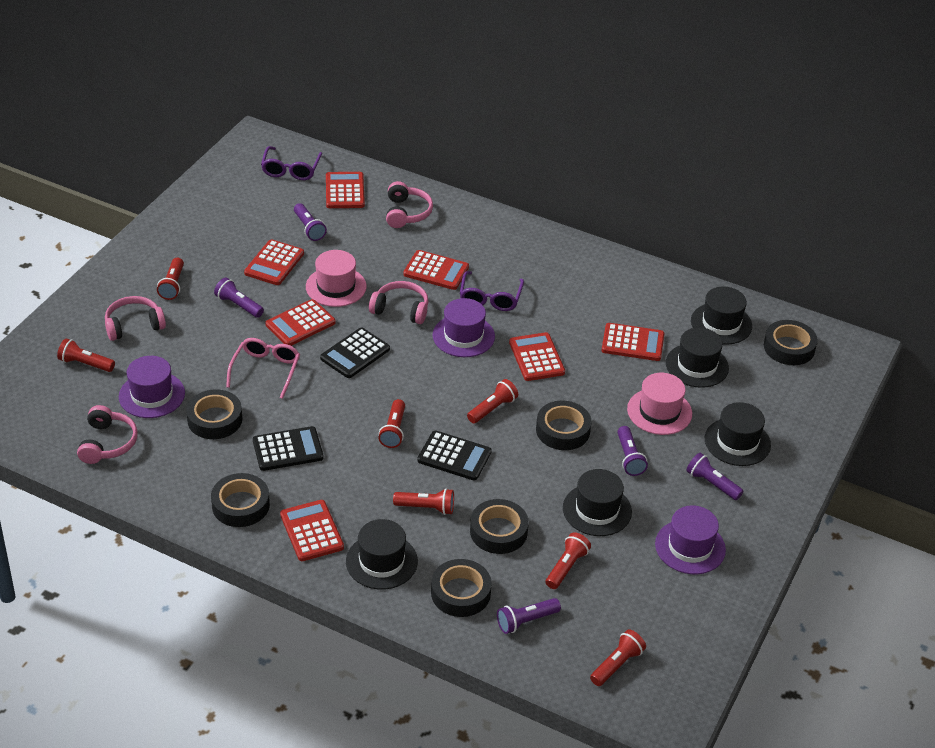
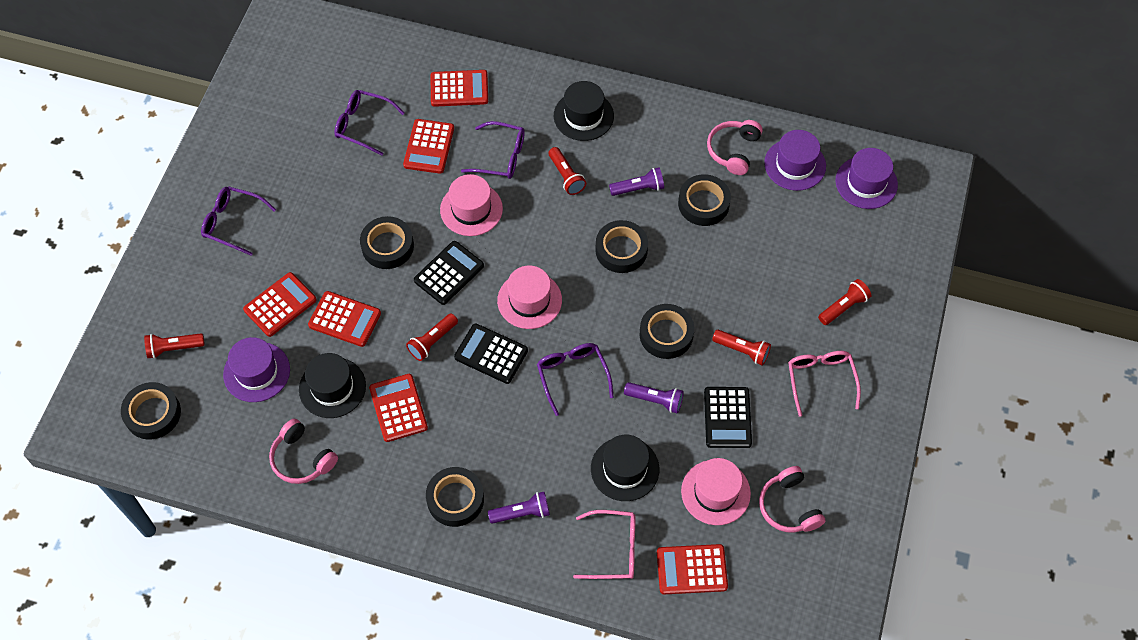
black hat: 5 -> 3
pink glasses: 1 -> 2
pink hat: 2 -> 3
pink headphones: 4 -> 3
purple flashlight: 5 -> 3
purple glasses: 2 -> 4
red calculator: 7 -> 6
red flashlight: 7 -> 5

